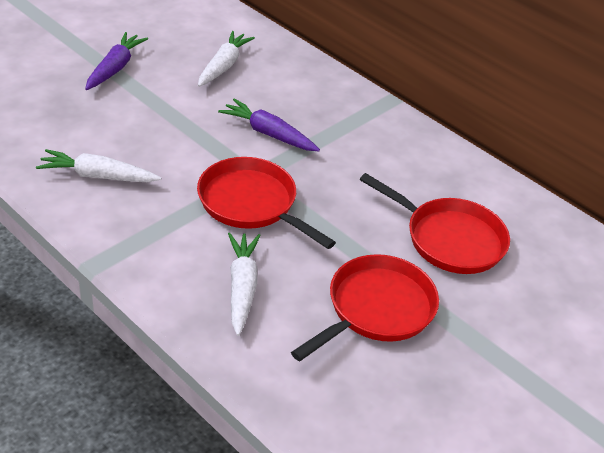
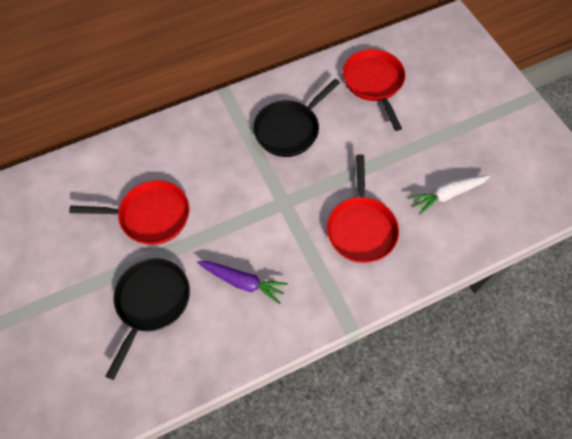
black pan: 0 -> 2
purple carrot: 2 -> 1
white carrot: 3 -> 1

